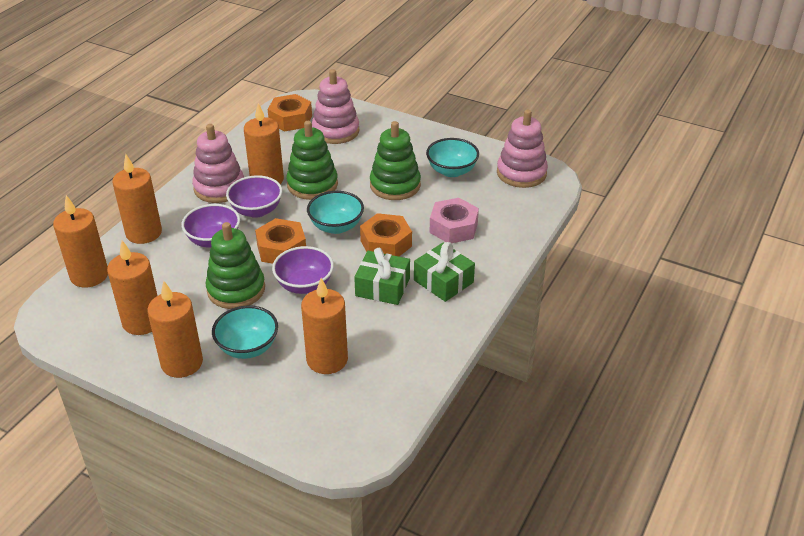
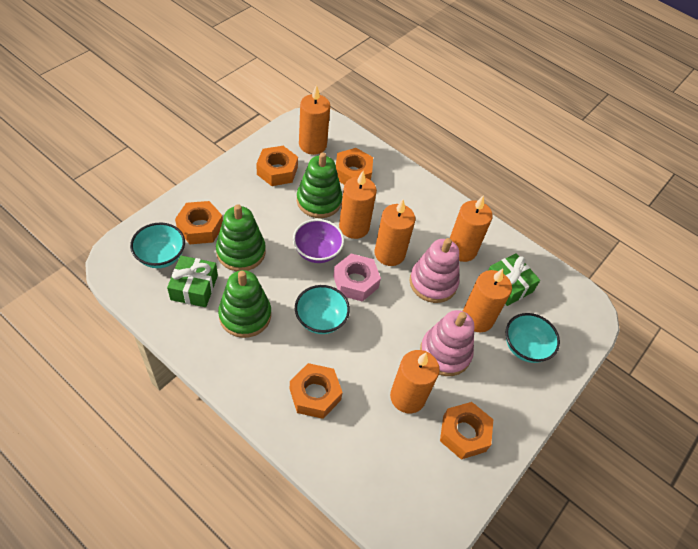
orange nut: 3 -> 5
pink stacking toy: 3 -> 2
purple bowl: 3 -> 1

